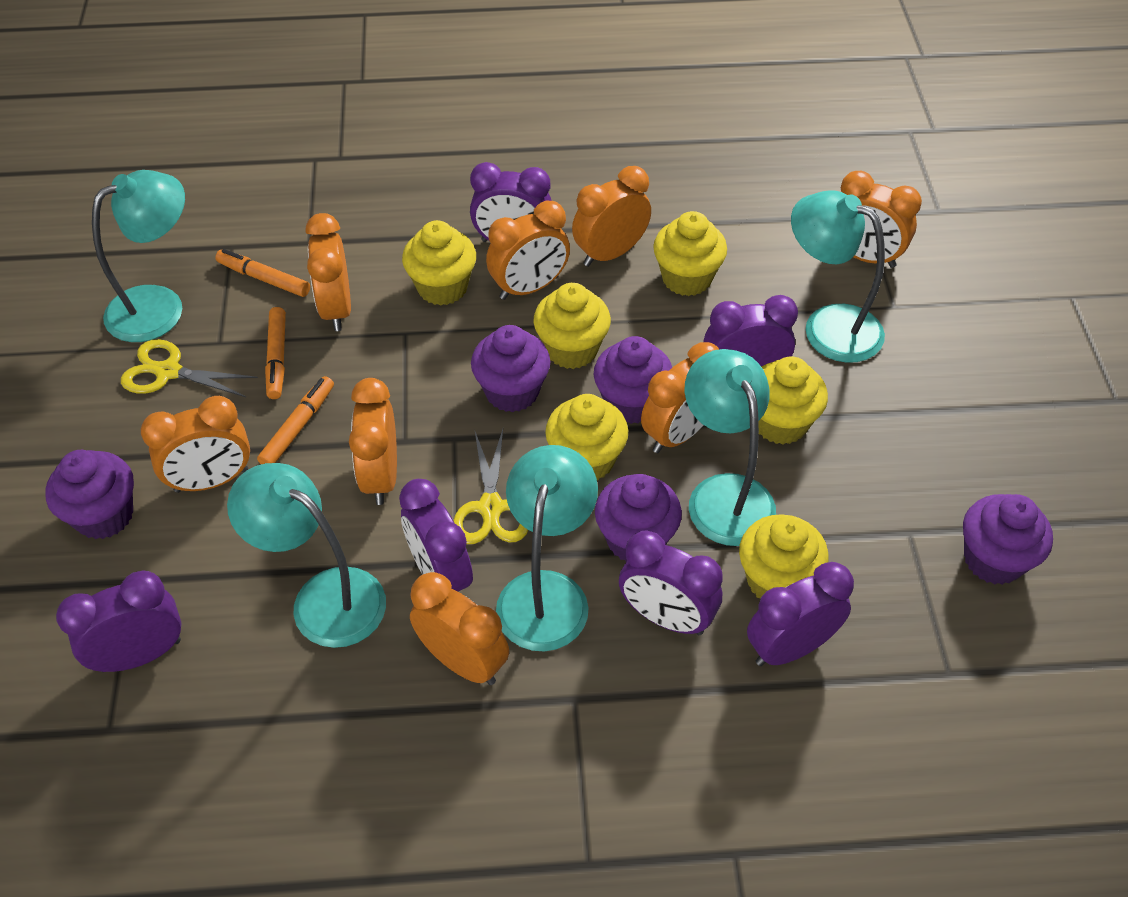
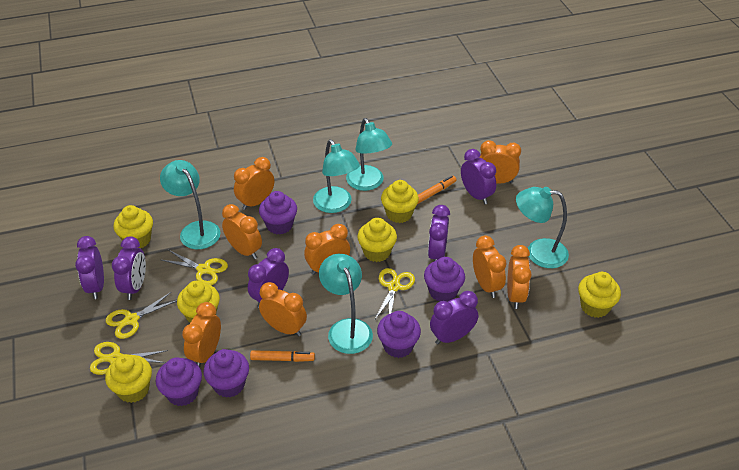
orange marker: 3 -> 2
yellow scissors: 2 -> 4

